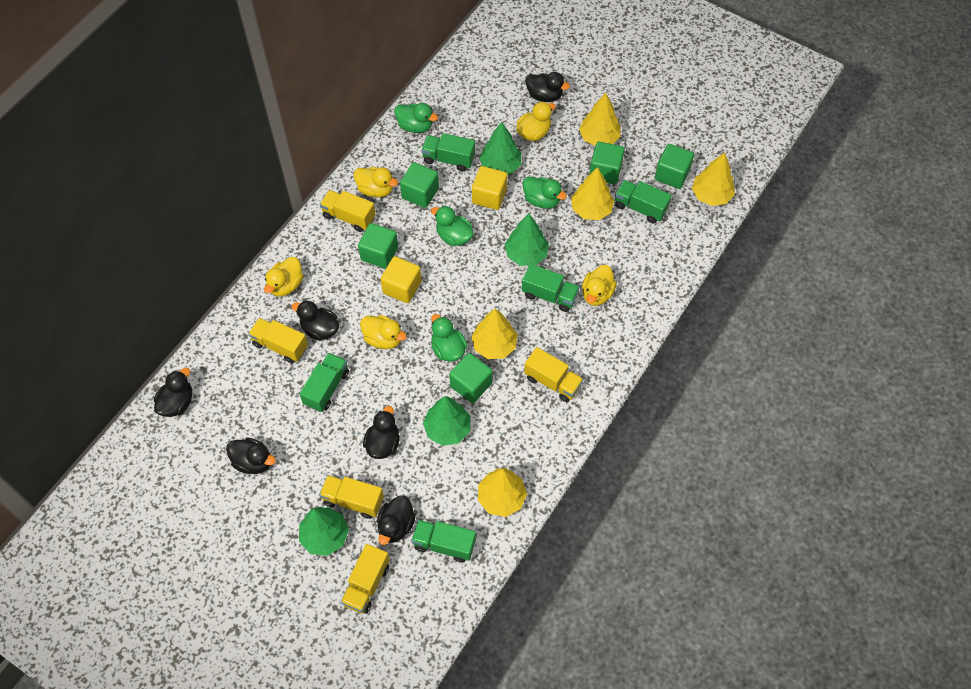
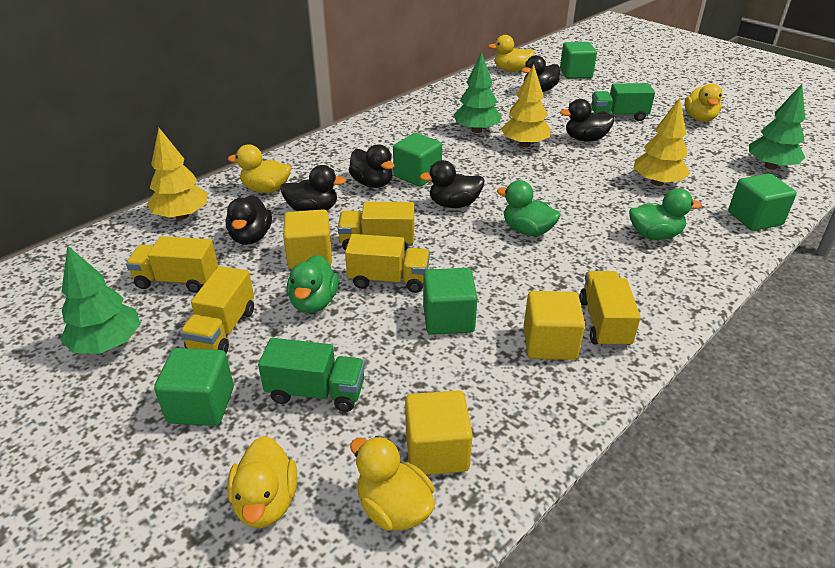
green duck: 4 -> 3
green tree: 4 -> 3
green truck: 5 -> 2
yellow cube: 2 -> 3
yellow tree: 5 -> 3

